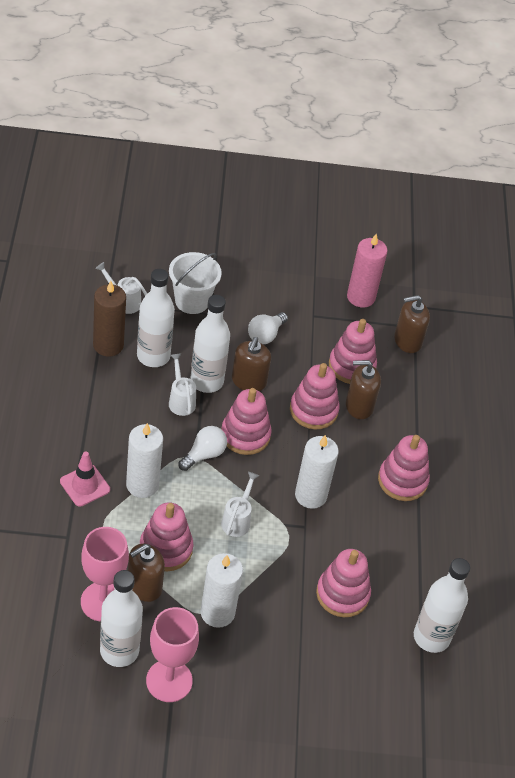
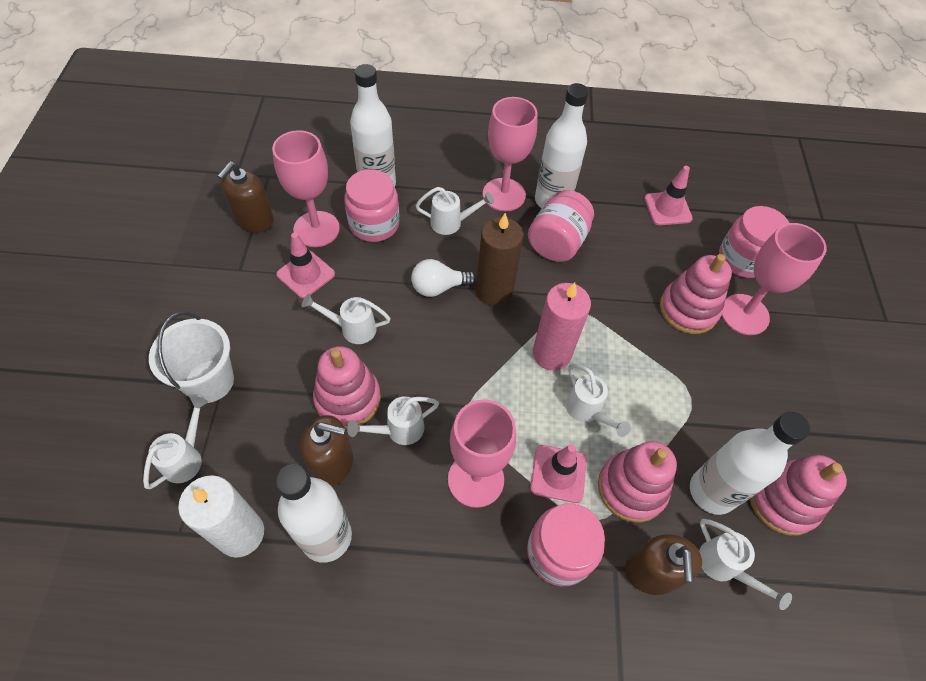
brown soap dispenser: 4 -> 3
pink goblet: 2 -> 4
pink jar: 0 -> 4
pink stacking toy: 6 -> 4
pink traffic cone: 1 -> 3
white candle: 3 -> 1
white light bulb: 2 -> 1
white watering can: 3 -> 6

